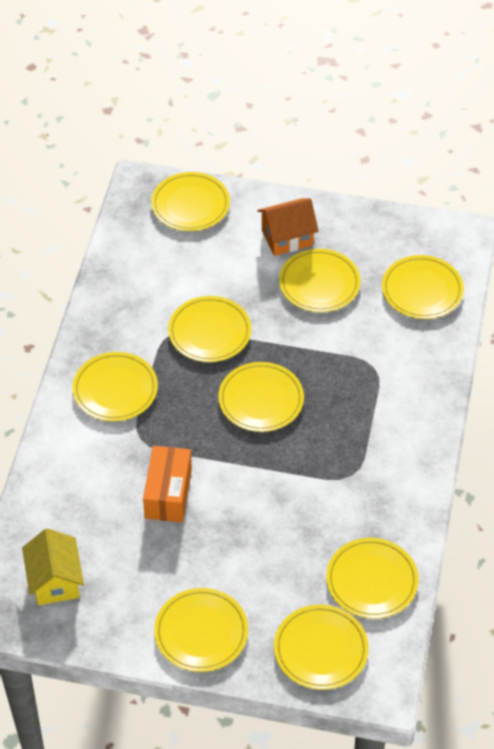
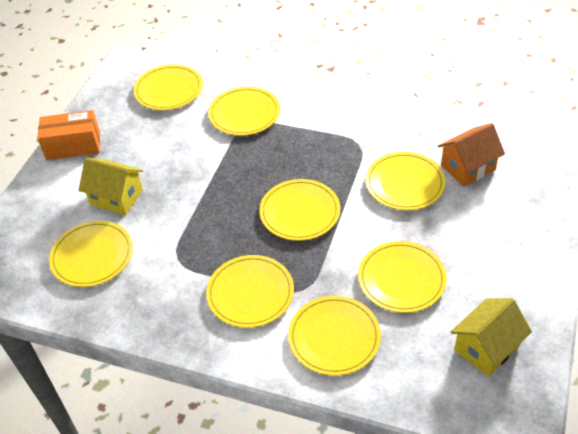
yellow house: 1 -> 2
yellow plate: 9 -> 8

